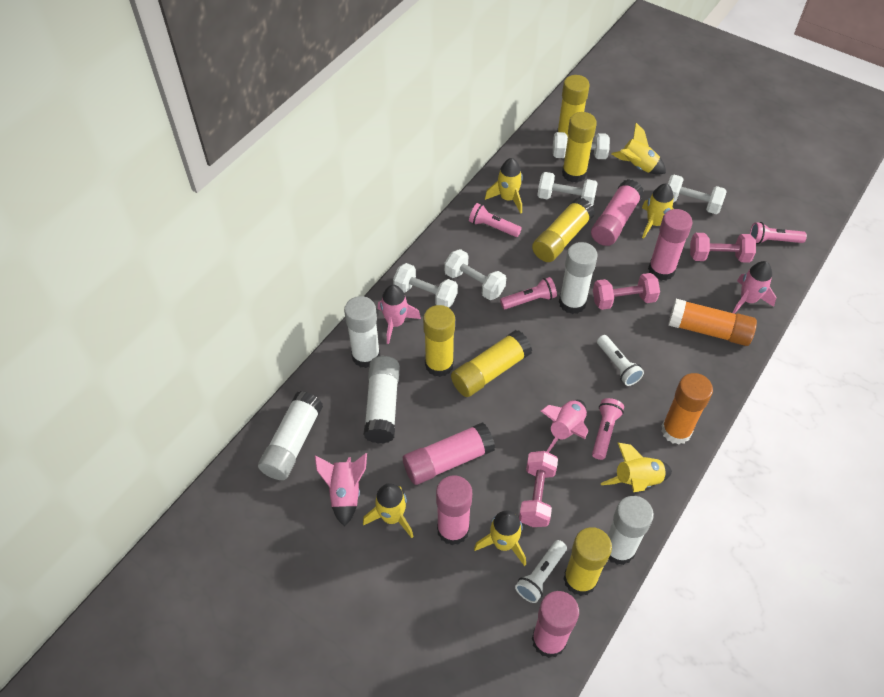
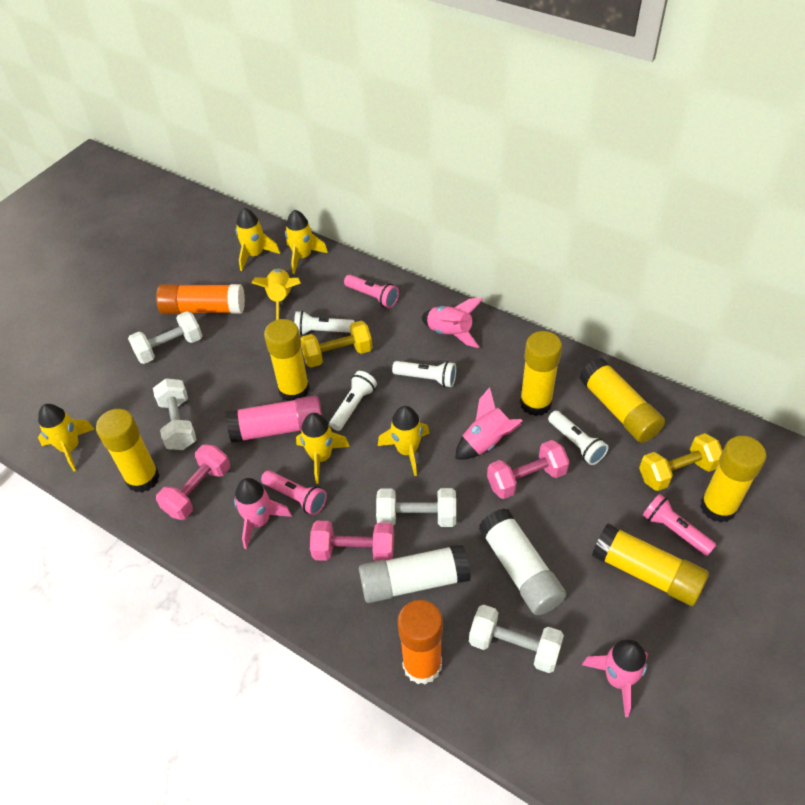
pink flashlight: 4 -> 3
pink glue stick: 5 -> 1
white dumbbell: 5 -> 4
white flashlight: 2 -> 4
white glue stick: 5 -> 2
yellow dumbbell: 0 -> 2

